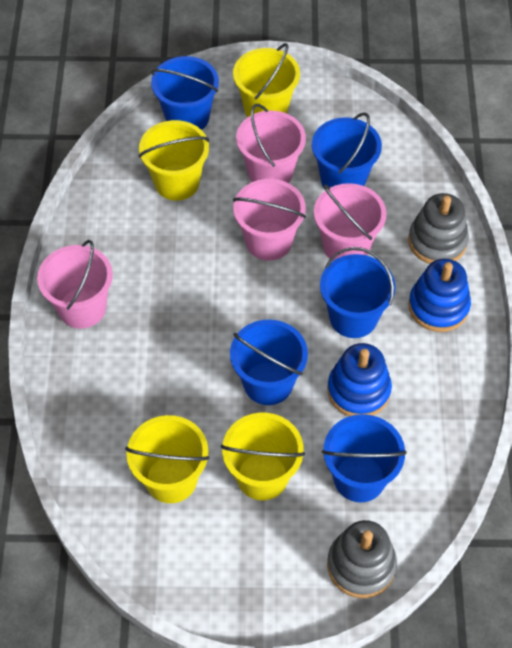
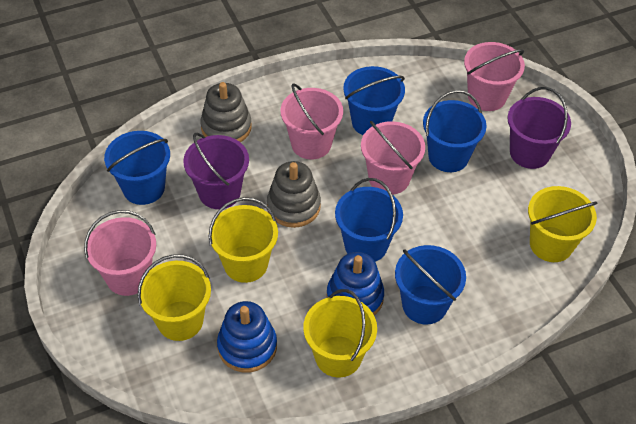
purple bucket: 0 -> 2

